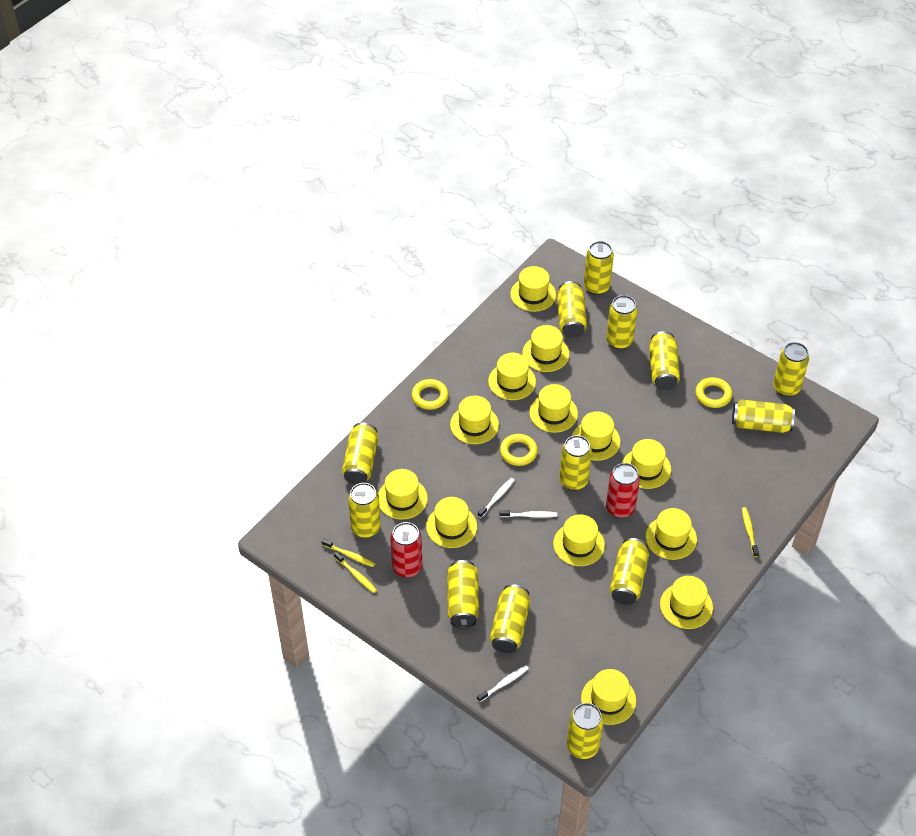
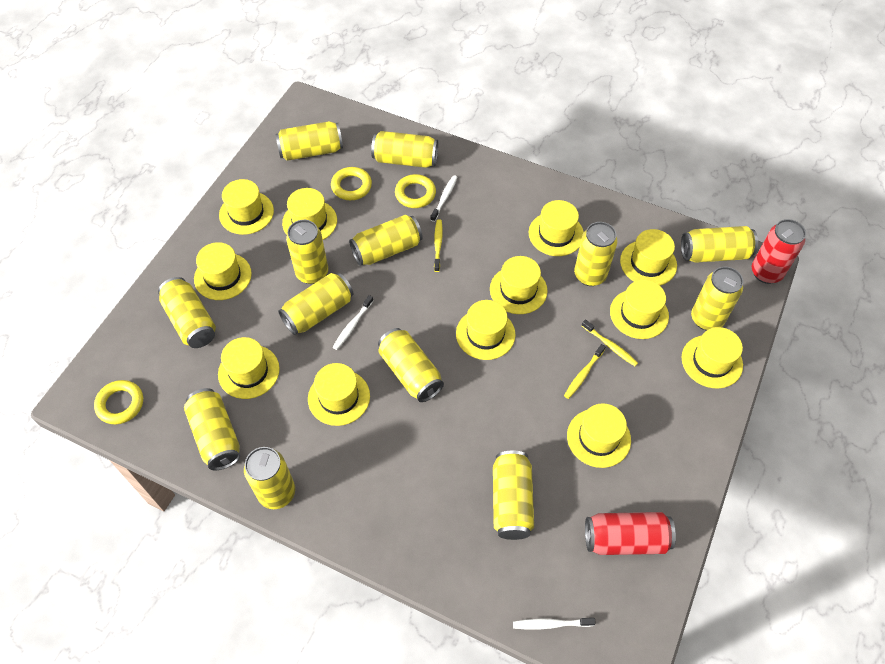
yellow hat: 13 -> 12

